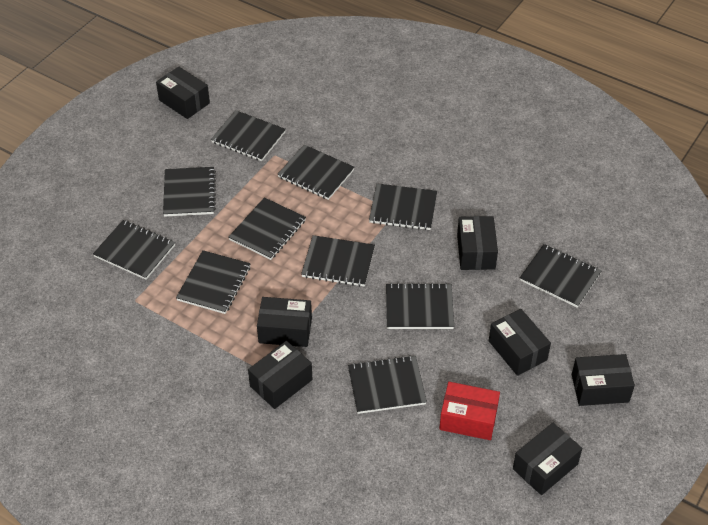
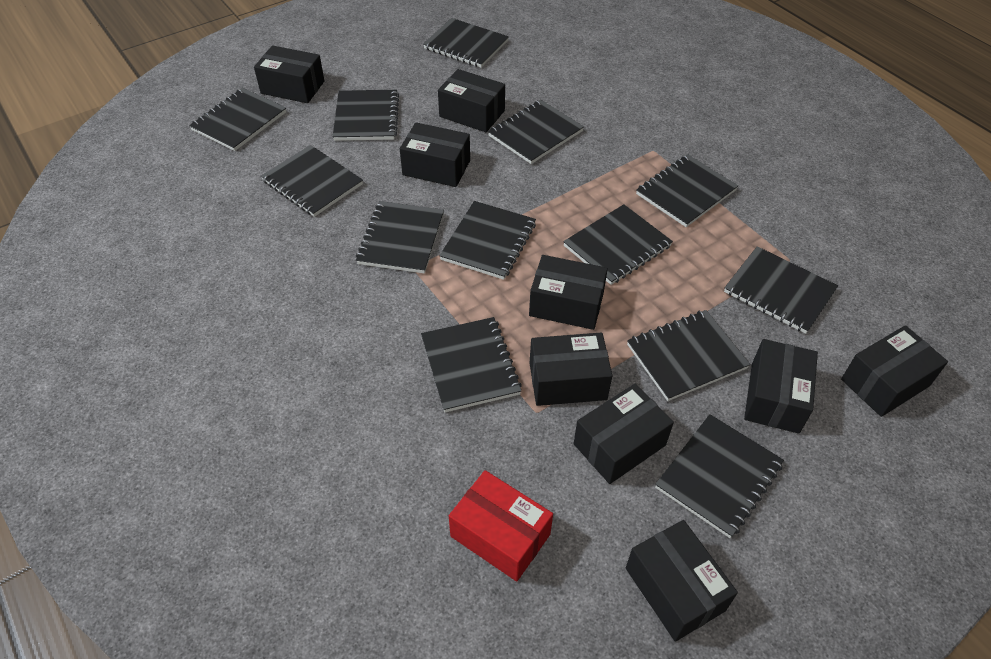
black box: 7 -> 9
black notebook: 11 -> 13

